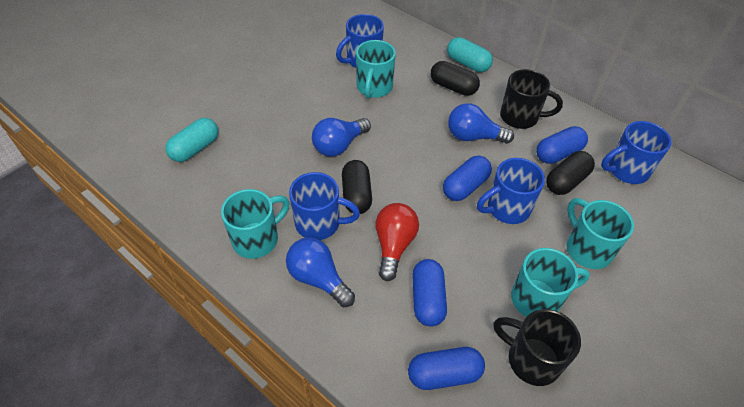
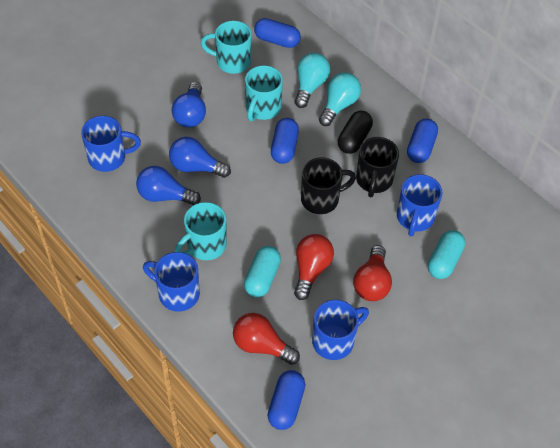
black capsule: 3 -> 1
red light bulb: 1 -> 3
turquoise light bulb: 0 -> 2
turquoise mug: 4 -> 3

